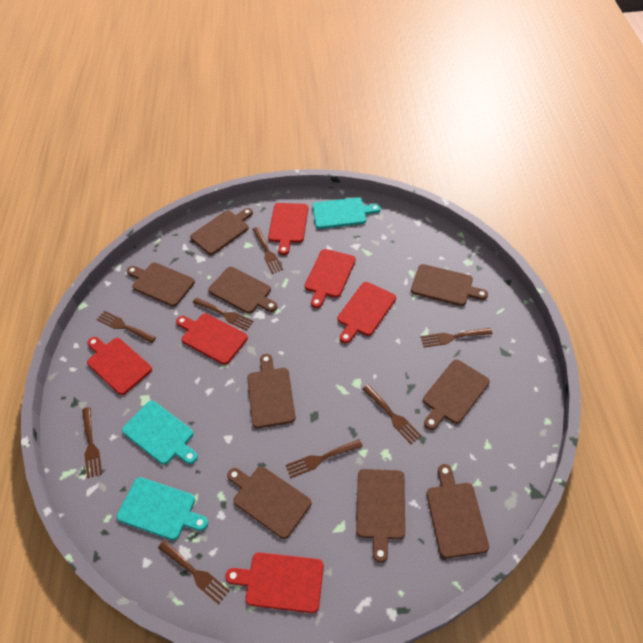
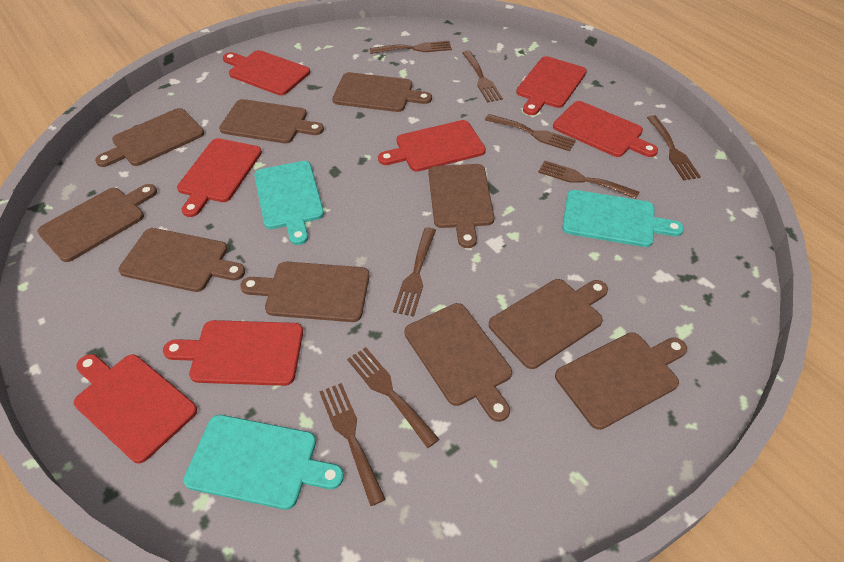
brown cutting board: 9 -> 10
red cutting board: 6 -> 7

